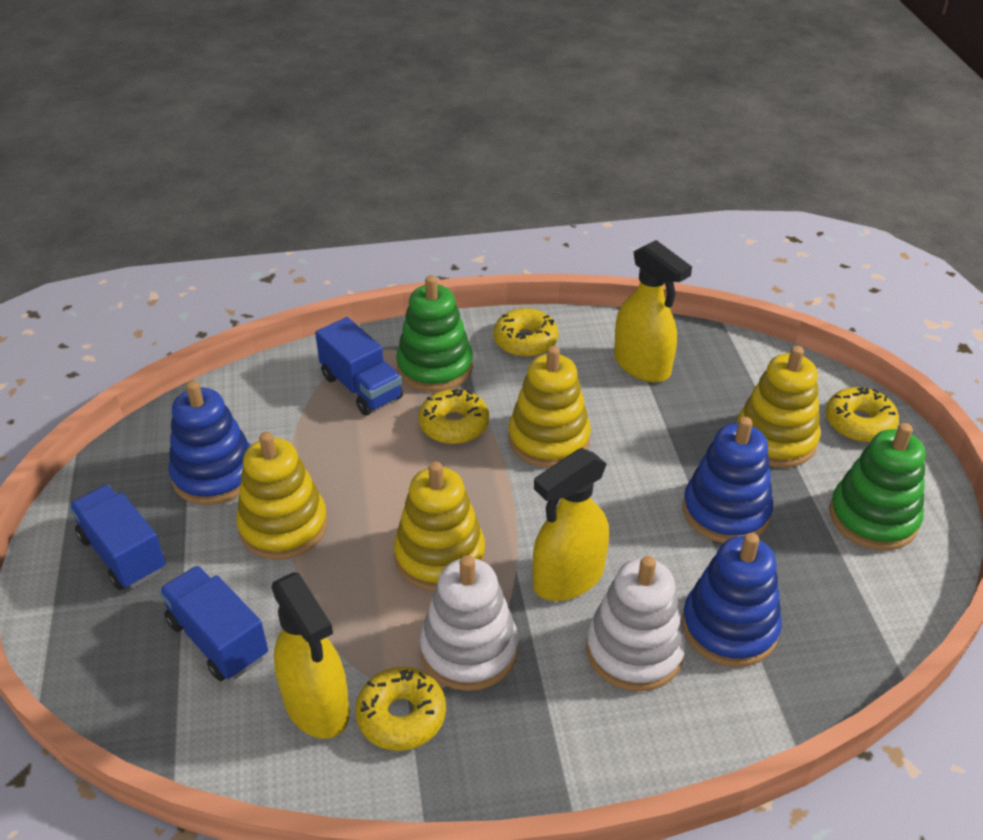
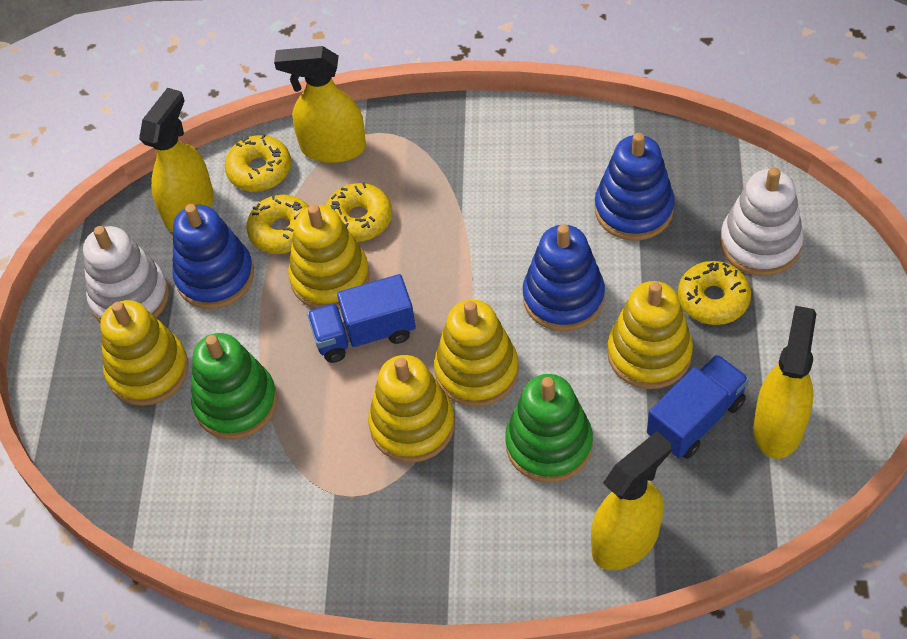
blue truck: 3 -> 2
yellow spray bottle: 3 -> 4
yellow stacking toy: 4 -> 5

